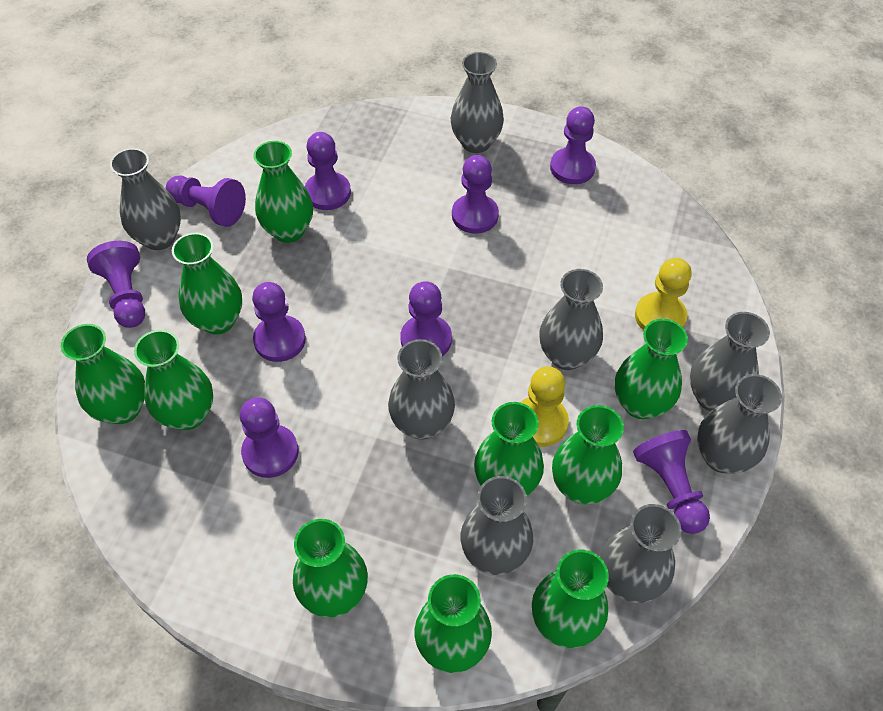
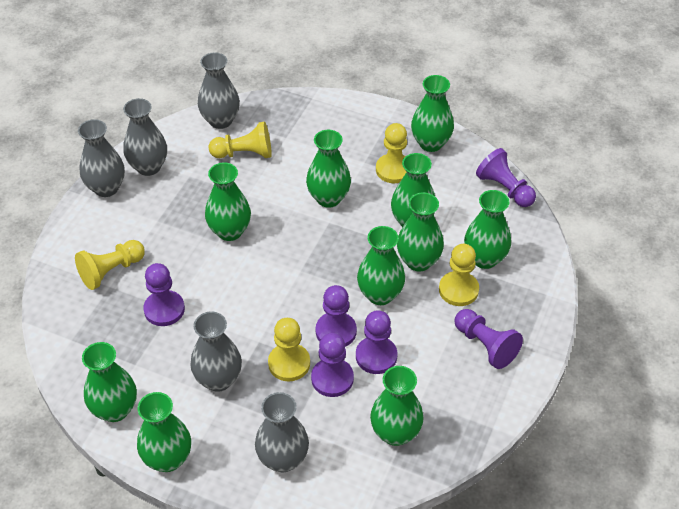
grey vase: 8 -> 5
purple pawn: 9 -> 6
yellow pawn: 2 -> 5

